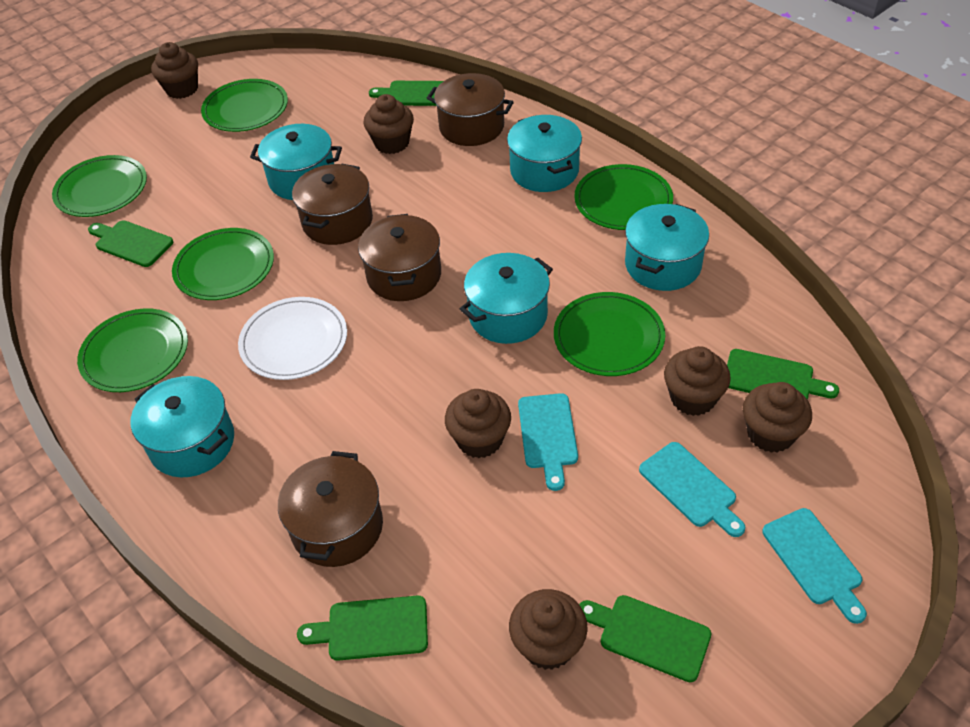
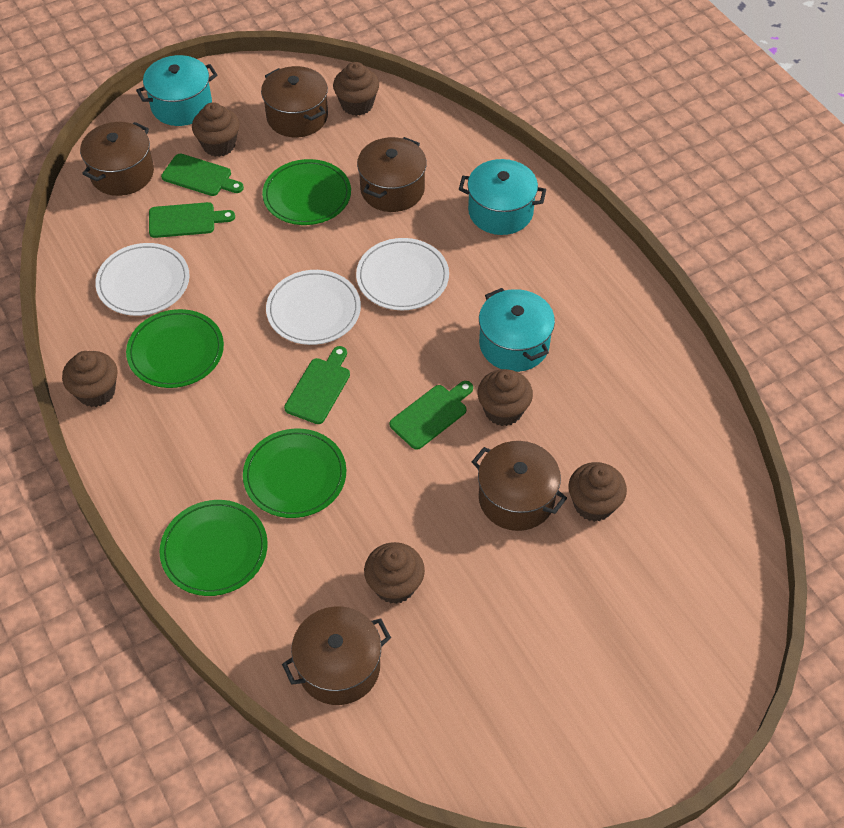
brown pot: 4 -> 5
green cutting board: 5 -> 4
green plate: 6 -> 4
turquoise cutting board: 3 -> 0
turquoise pot: 5 -> 3
white plate: 1 -> 3

